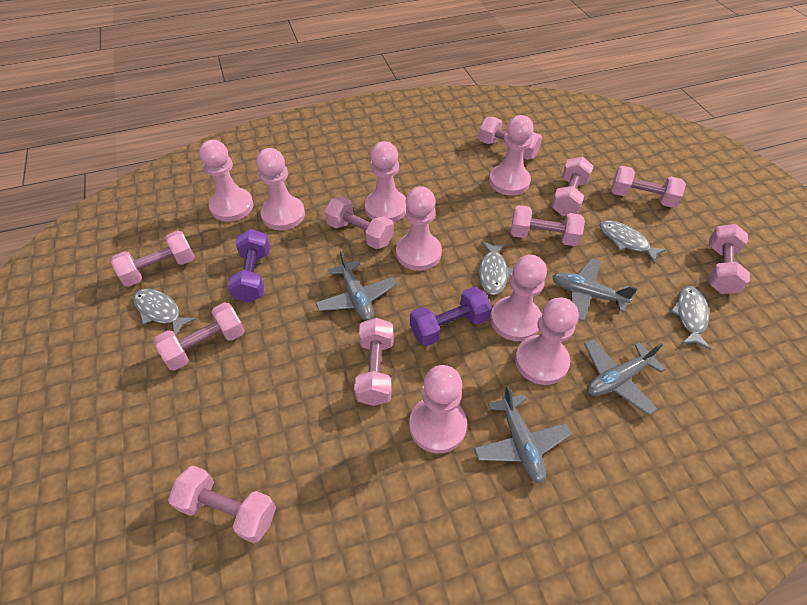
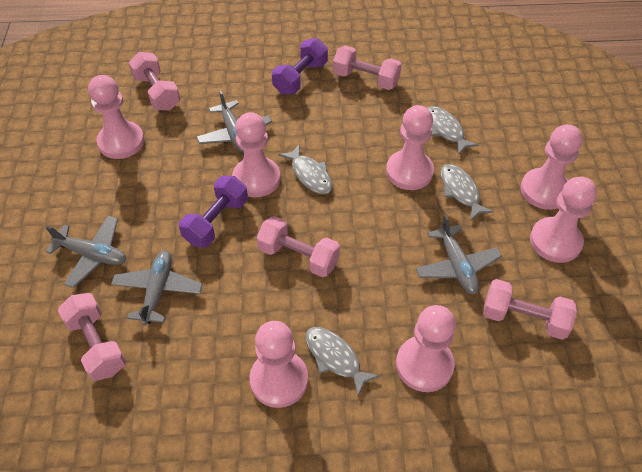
pink dumbbell: 10 -> 5
pink pawn: 8 -> 7

